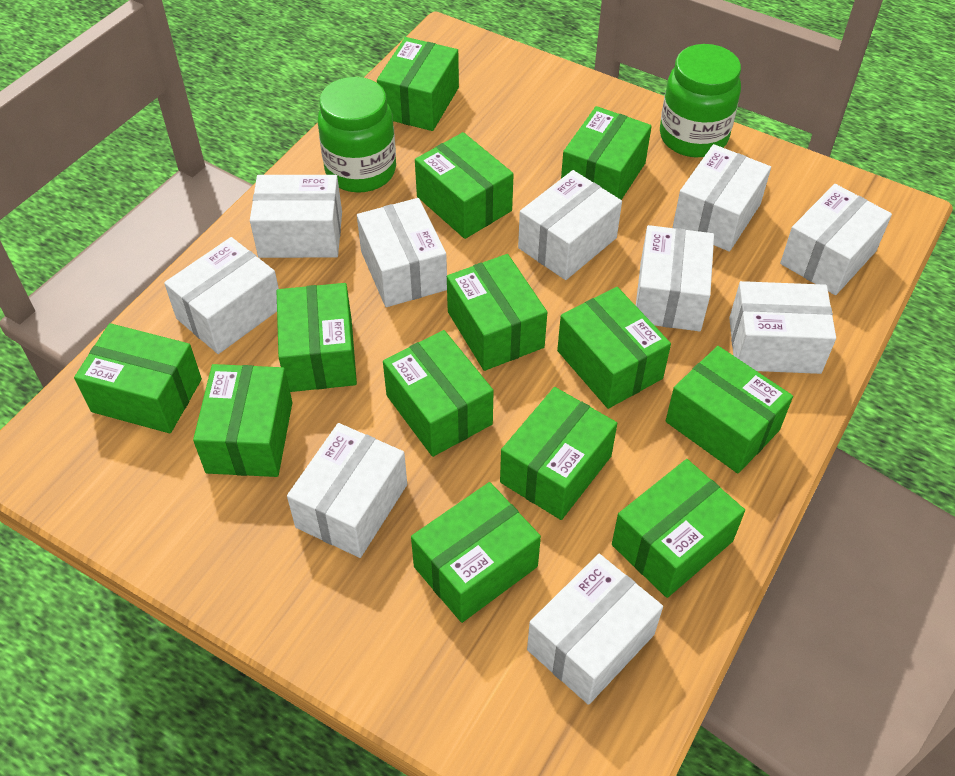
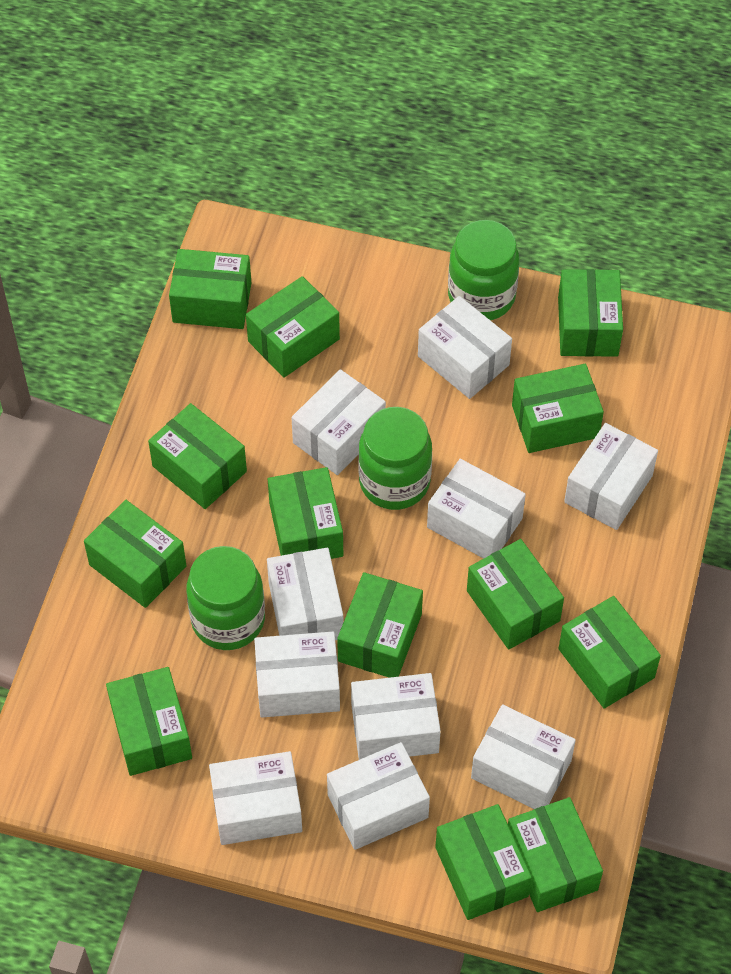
green jar: 2 -> 3

